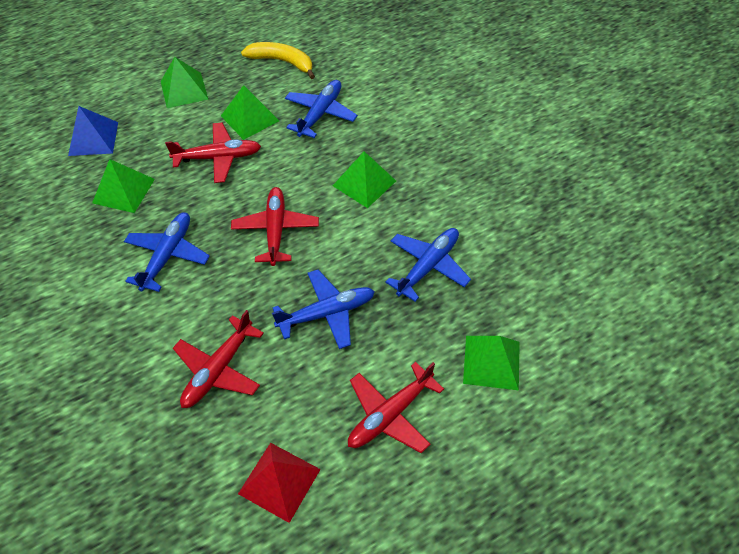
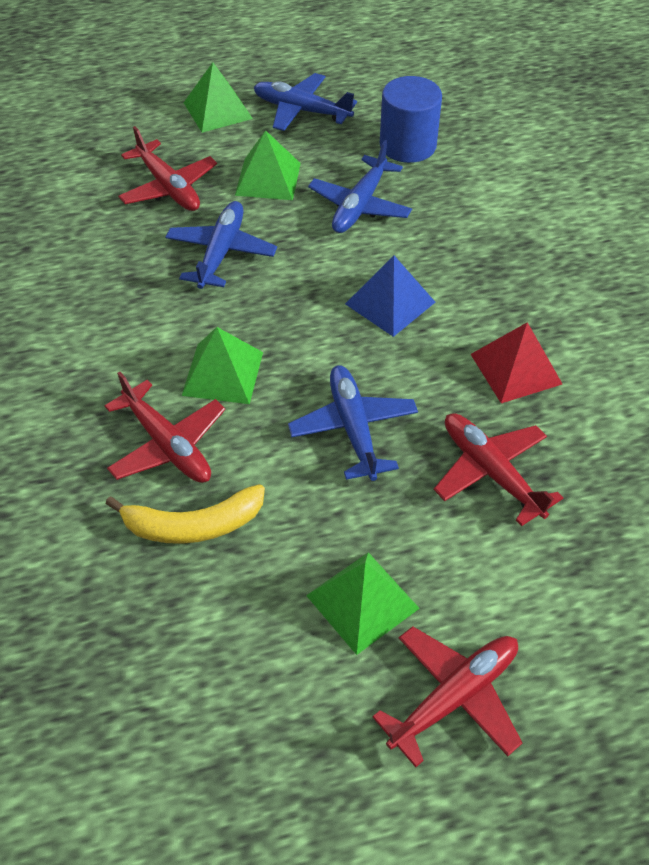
blue cylinder: 0 -> 1
green pyramid: 5 -> 4

